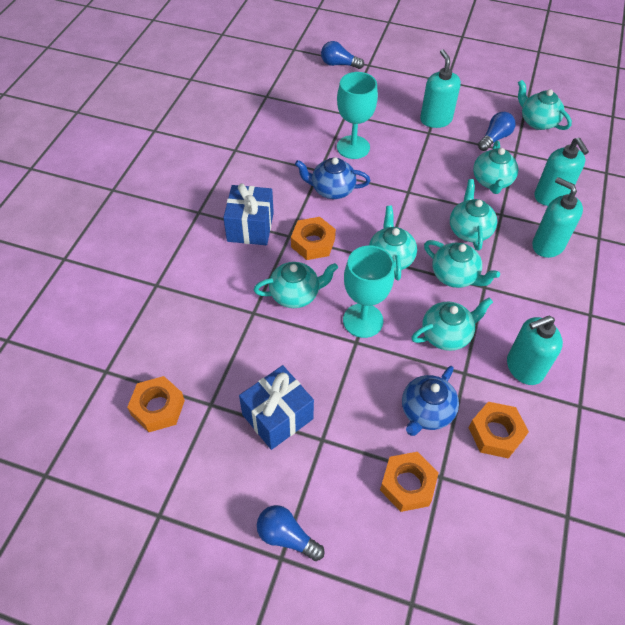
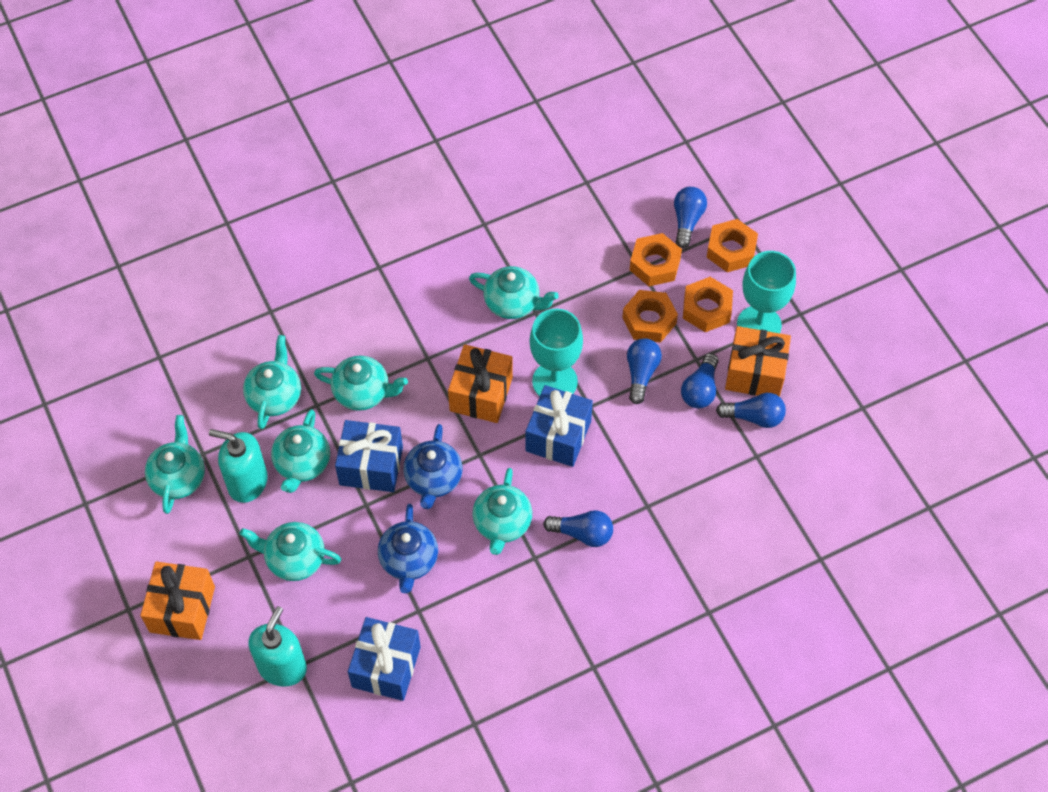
blue gift: 2 -> 3
blue light bulb: 3 -> 5
orange gift: 0 -> 3
turquoise soap dispenser: 4 -> 2

